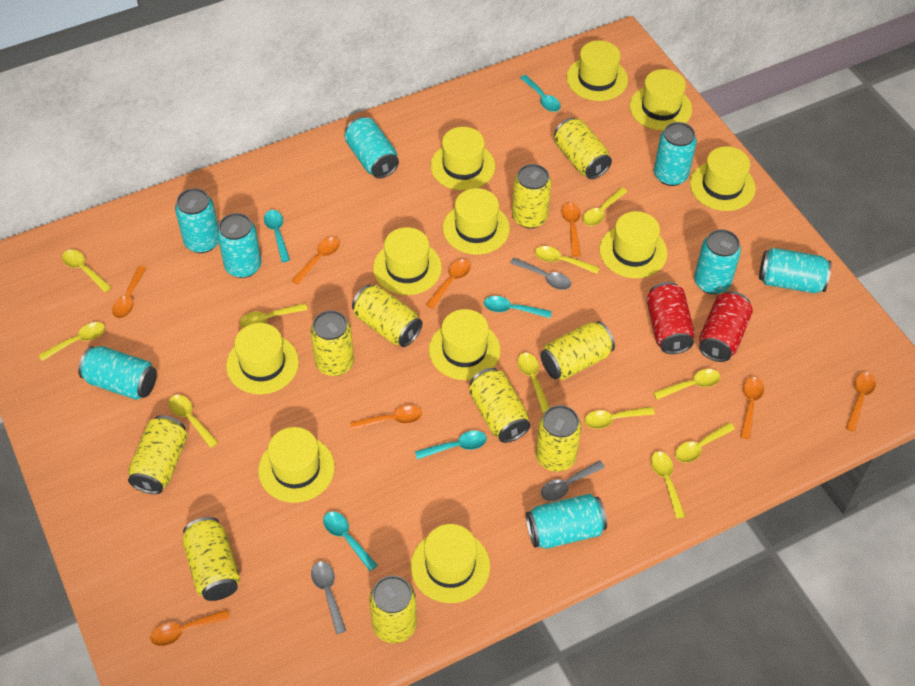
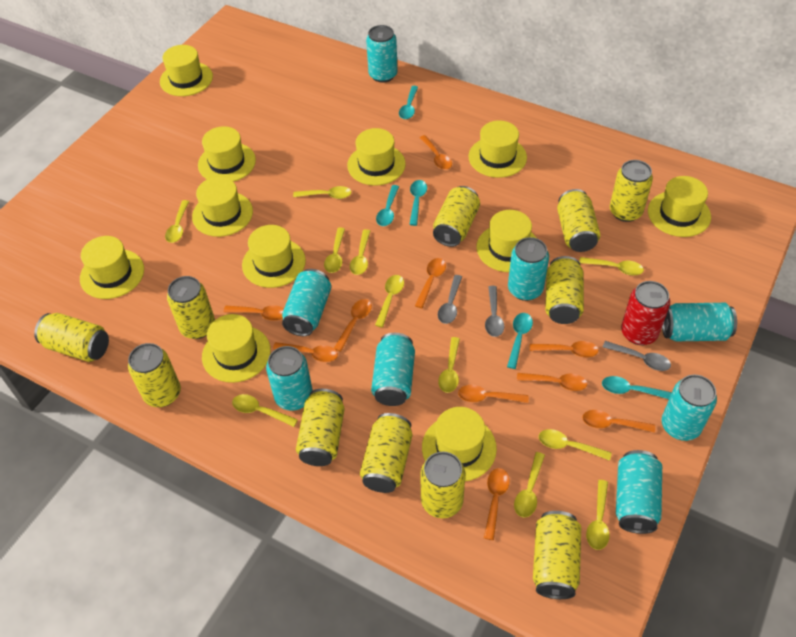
orange spoon: 8 -> 10
red can: 2 -> 1
yellow can: 10 -> 11

